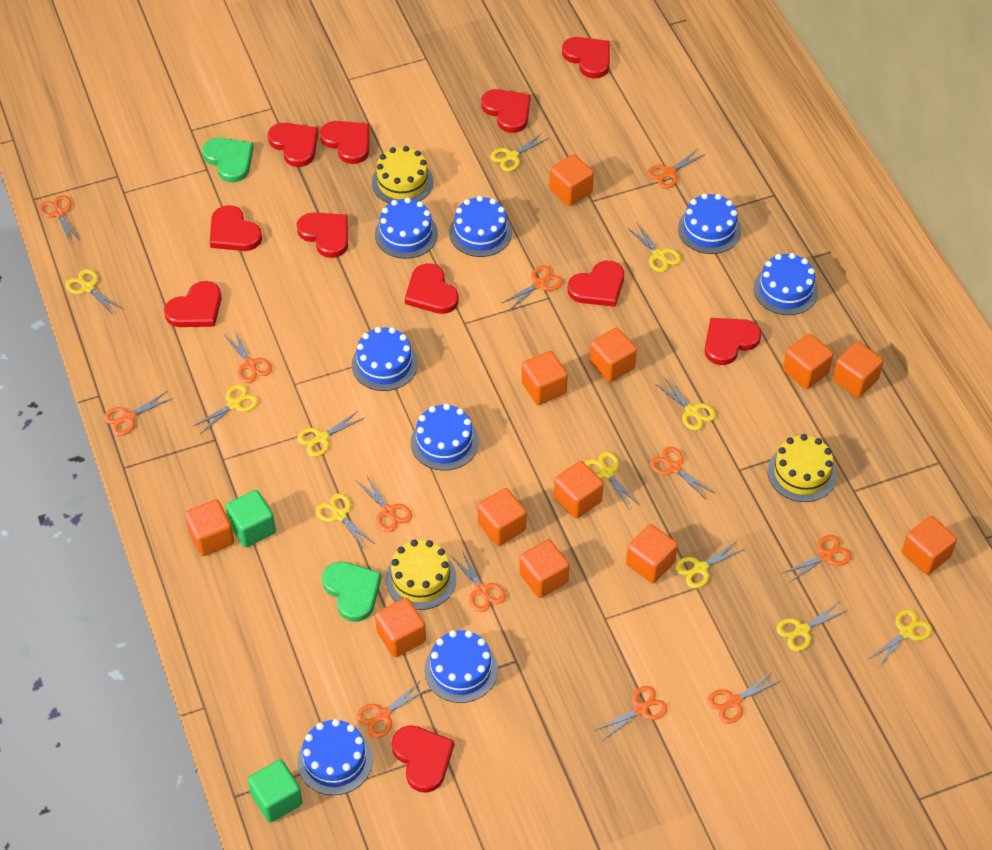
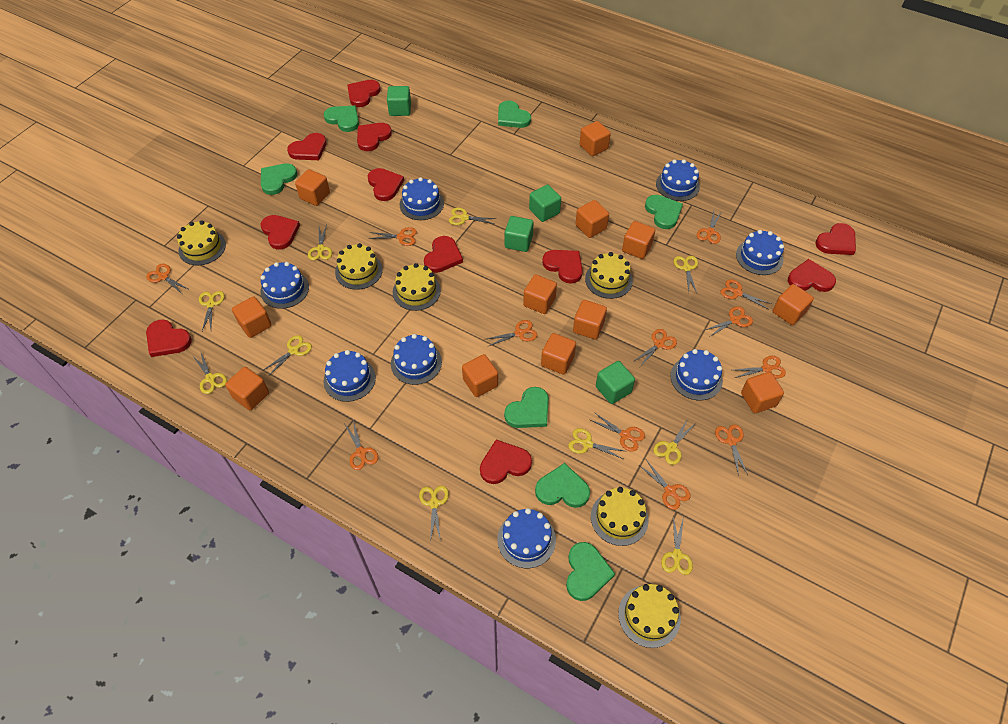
green cube: 2 -> 4
green heart: 2 -> 7
yellow cake: 3 -> 6
yellow scissors: 11 -> 10

